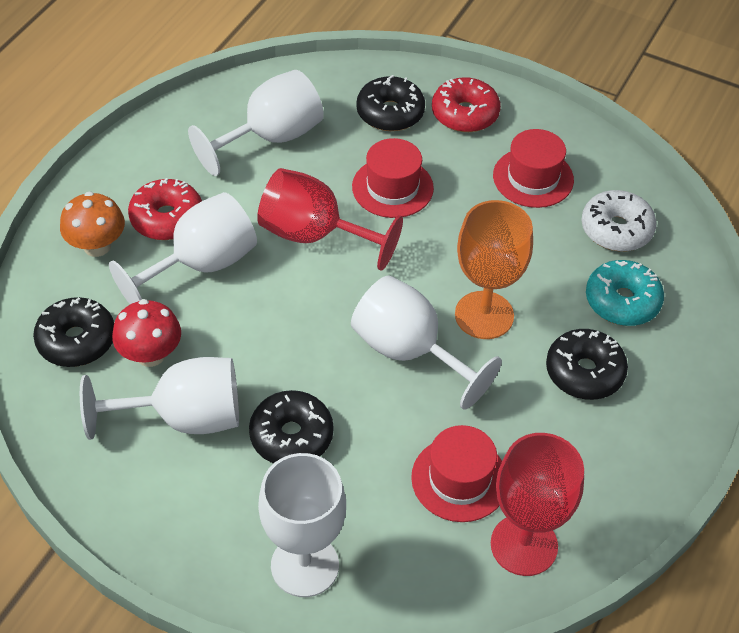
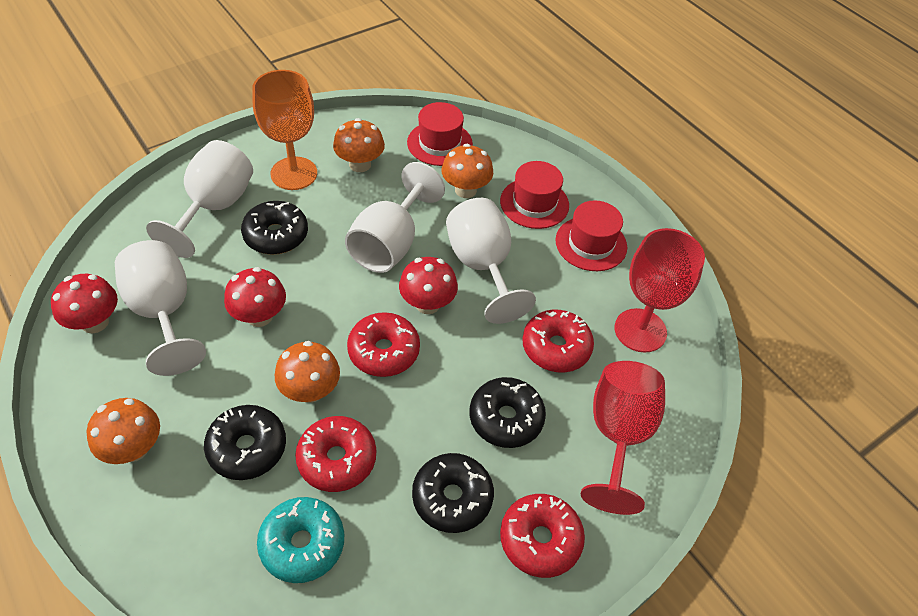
orange mushroom: 1 -> 4
red donut: 2 -> 4
red mushroom: 1 -> 3
white donut: 1 -> 0
white goblet: 5 -> 4

